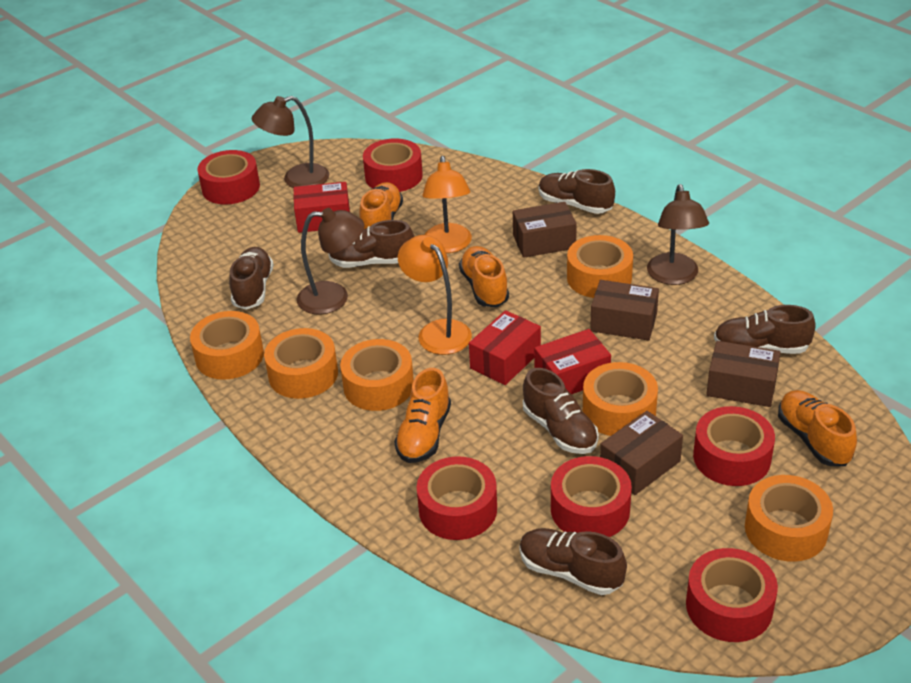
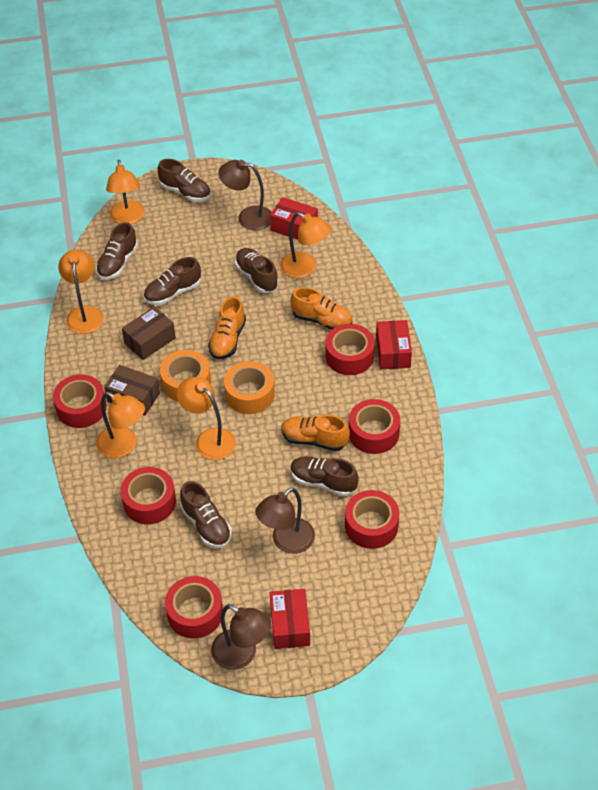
brown box: 4 -> 2
orange lamp: 2 -> 5
orange shoe: 4 -> 3
orange tape: 6 -> 2

